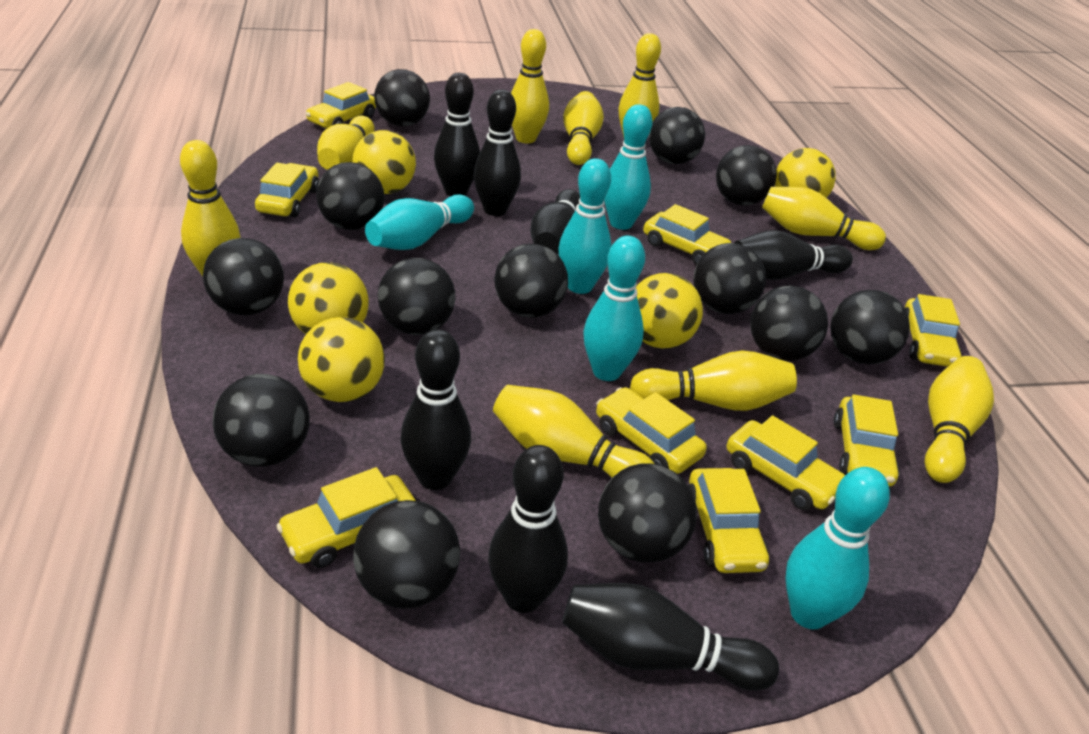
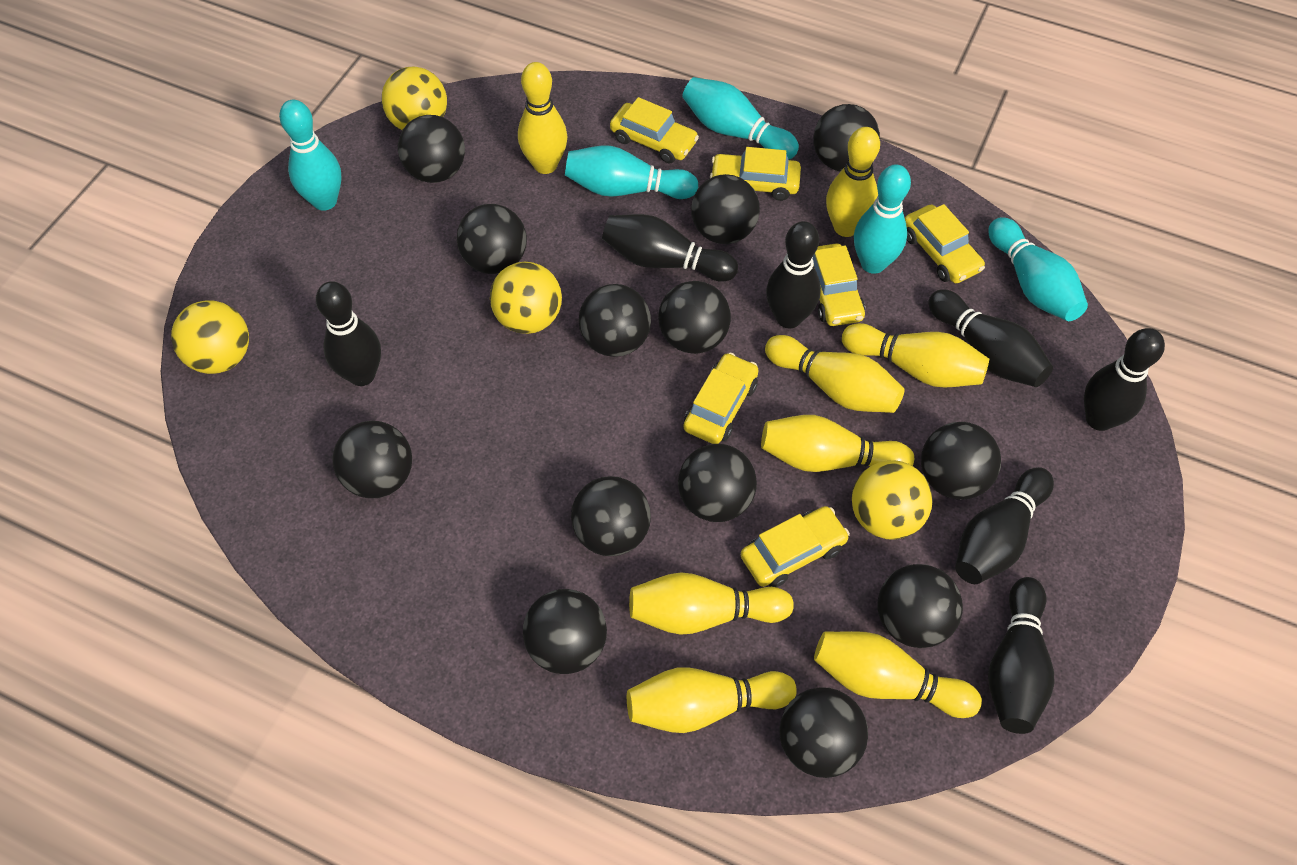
yellow ball: 5 -> 4
yellow bowling pin: 9 -> 8
yellow car: 9 -> 6

